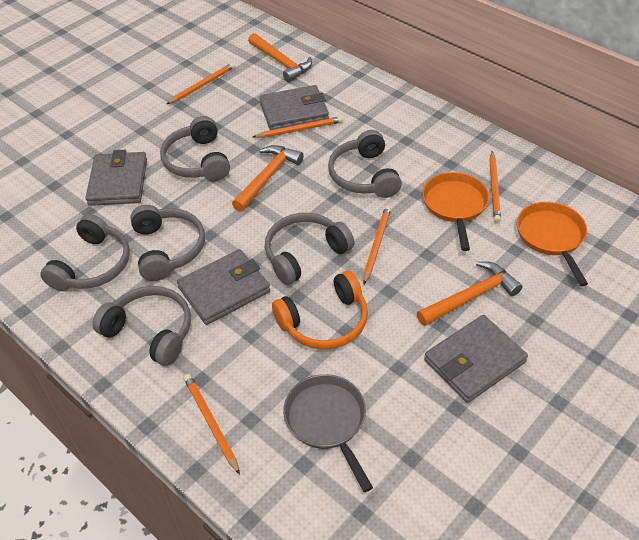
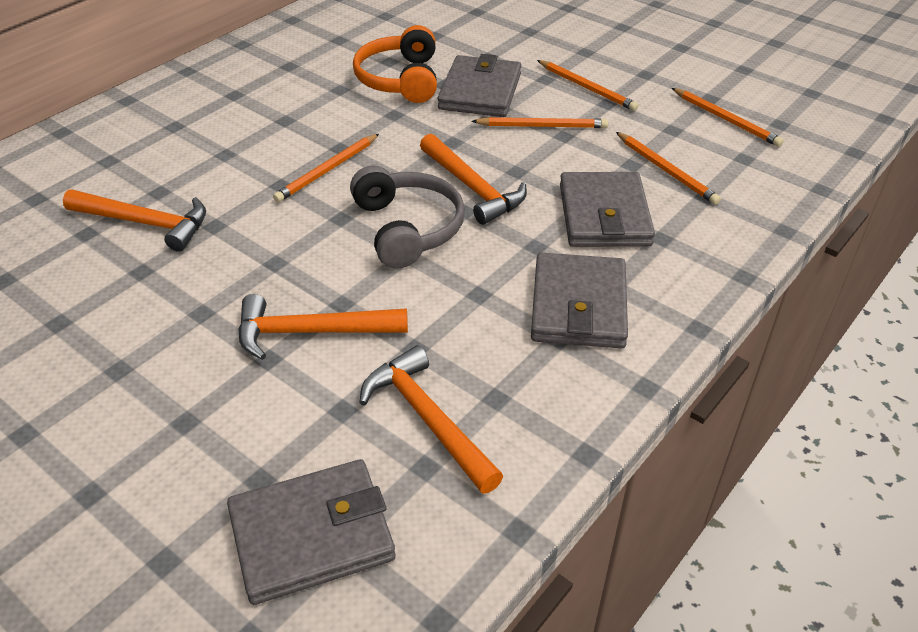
grey headphones: 6 -> 1
grey pan: 1 -> 0
orange hammer: 3 -> 4
orange pan: 2 -> 0

